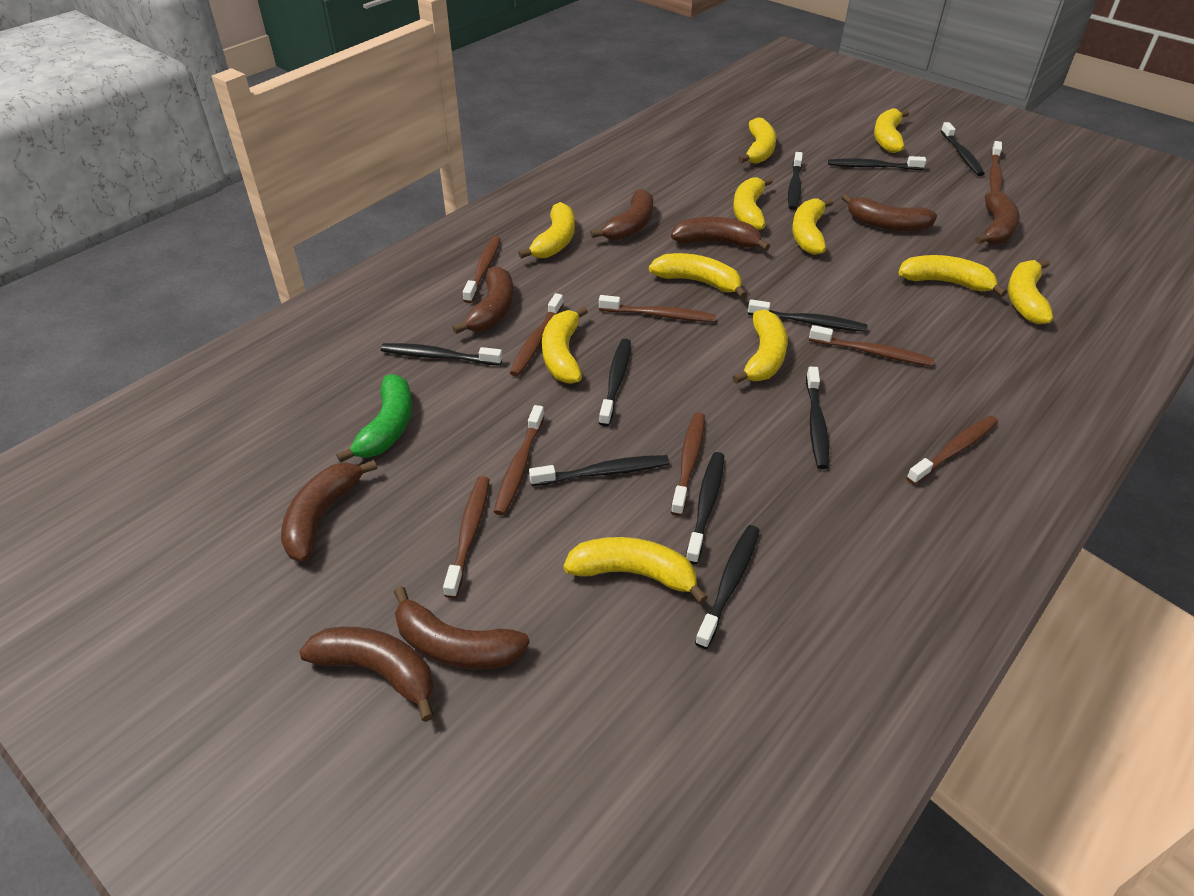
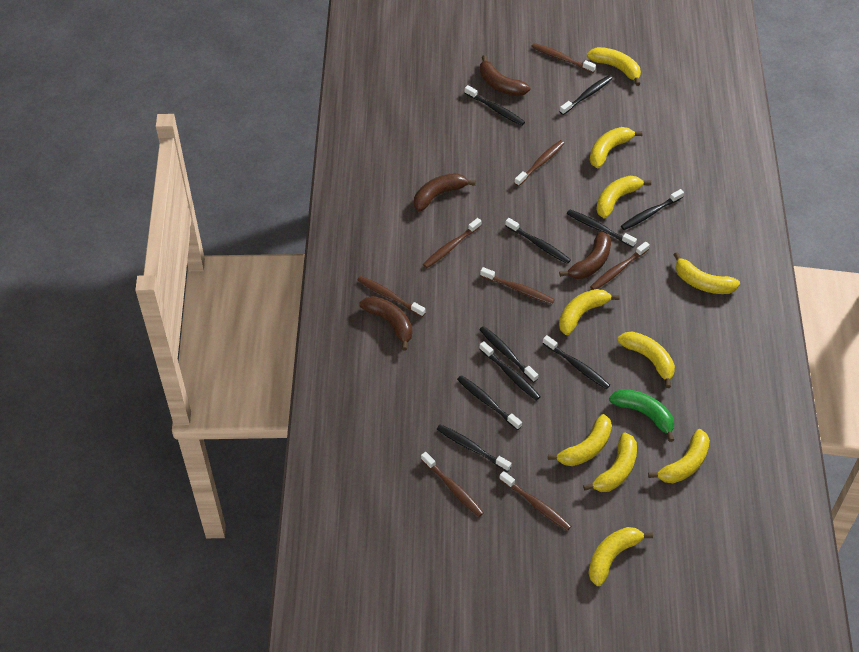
brown banana: 8 -> 4
brown toothbrush: 9 -> 8
yellow banana: 11 -> 10

